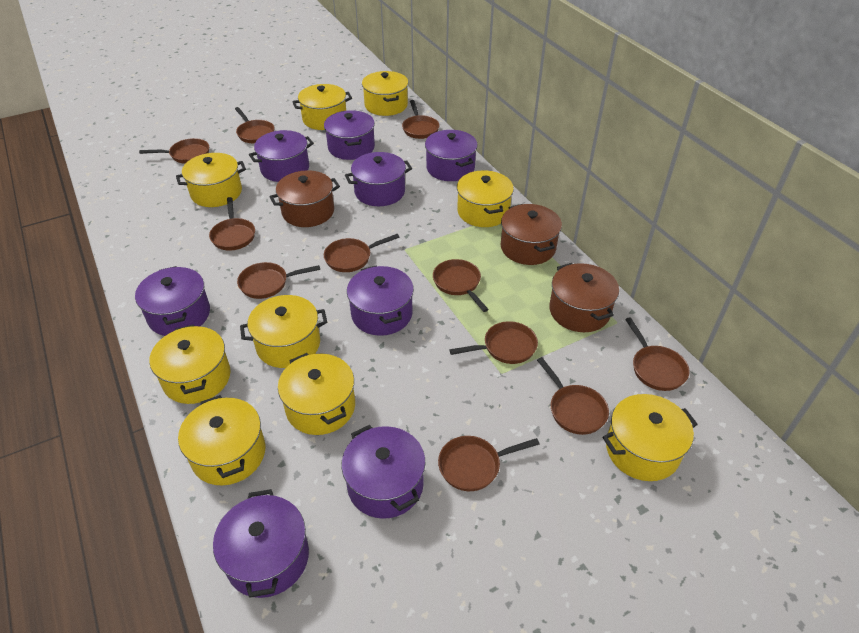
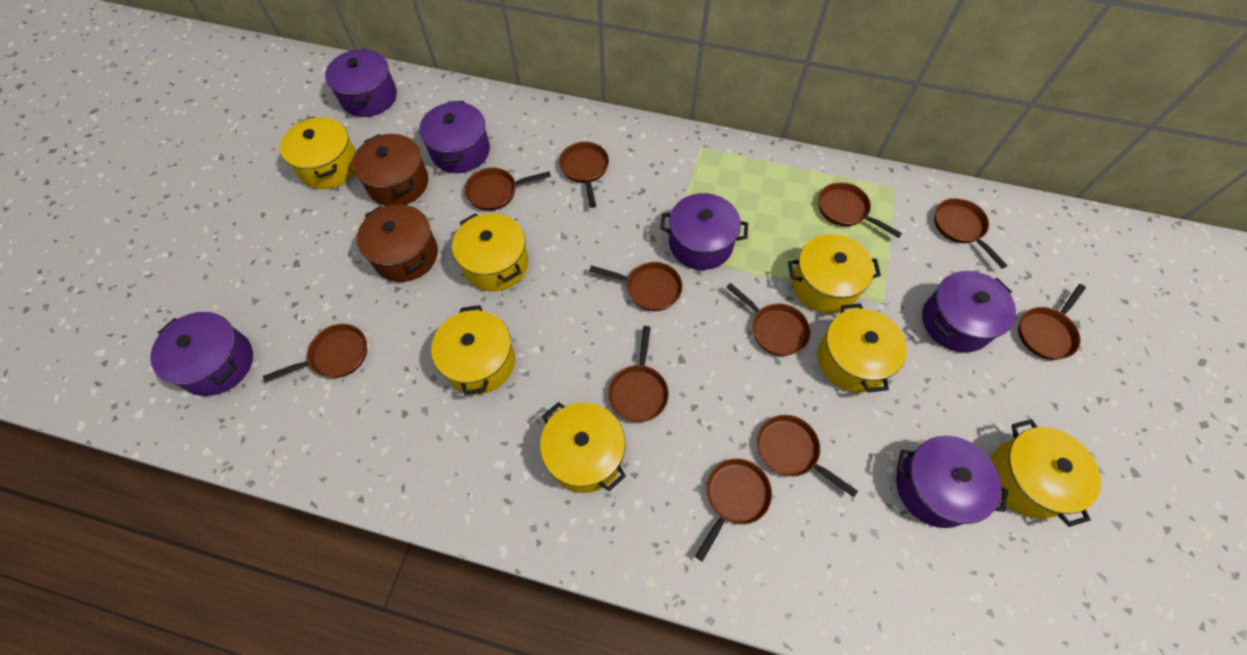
brown pot: 3 -> 2
purple pot: 8 -> 6
yellow pot: 9 -> 7

